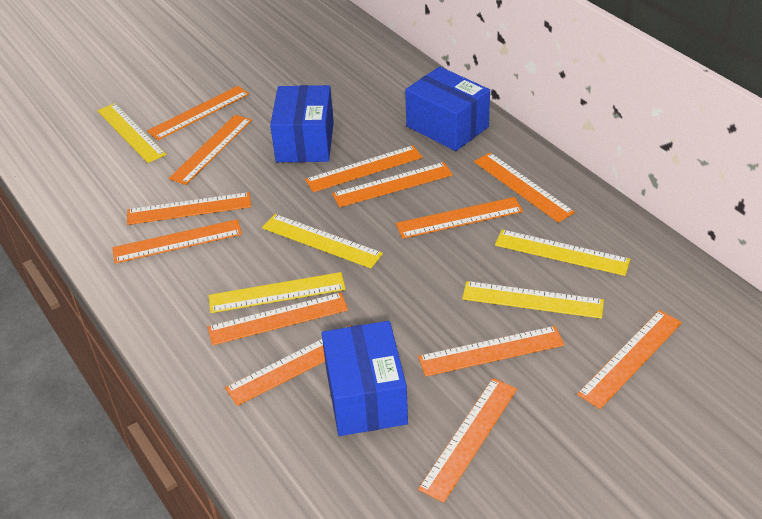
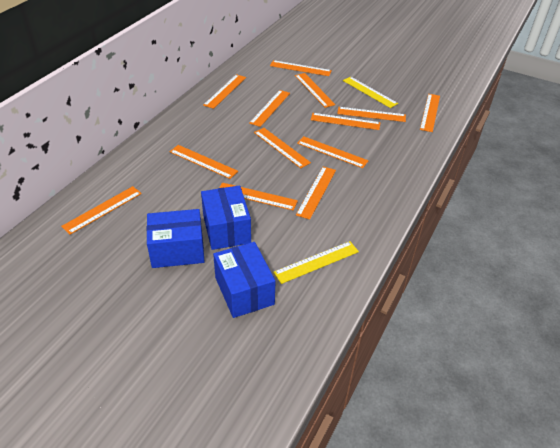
yellow ruler: 5 -> 2

